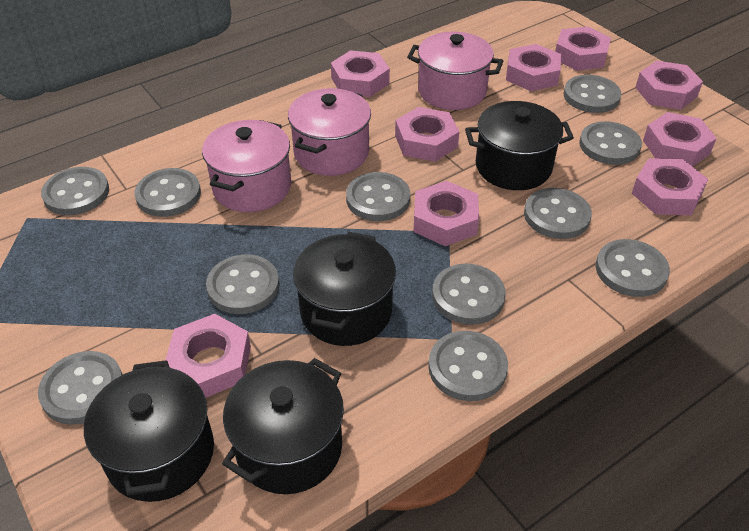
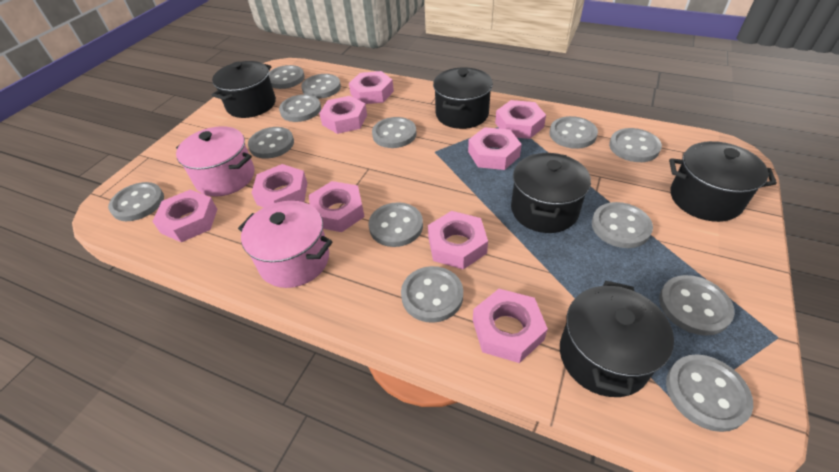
black pot: 4 -> 5
grey button: 11 -> 13
pink pot: 3 -> 2

